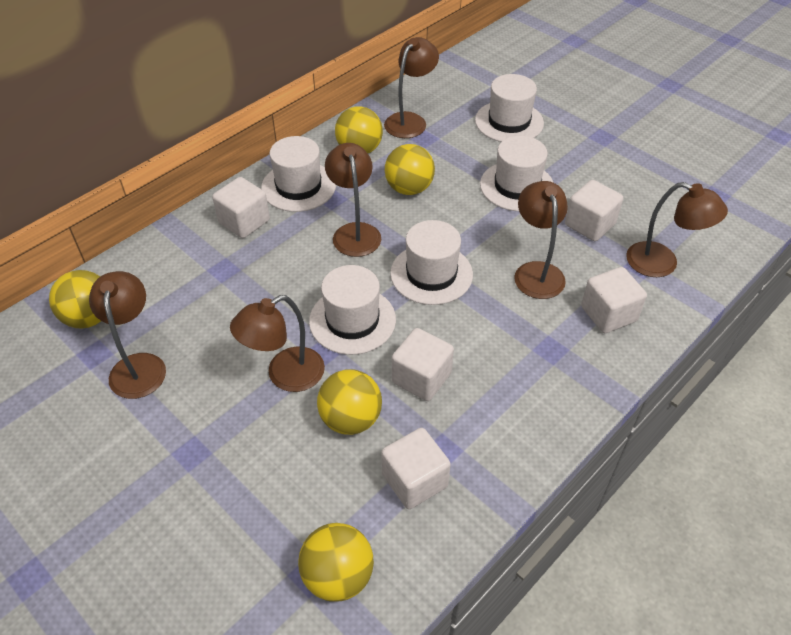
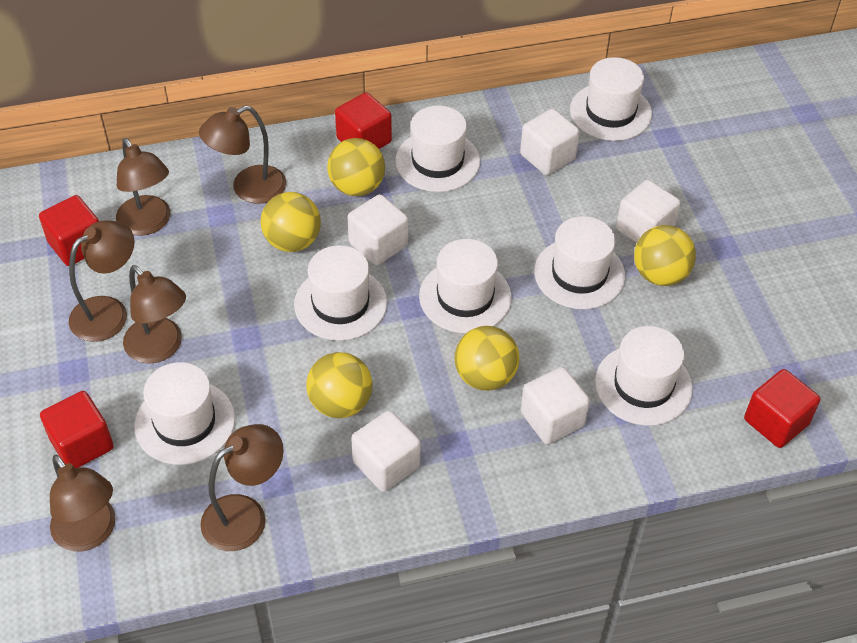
red cube: 0 -> 4
white hat: 5 -> 7

